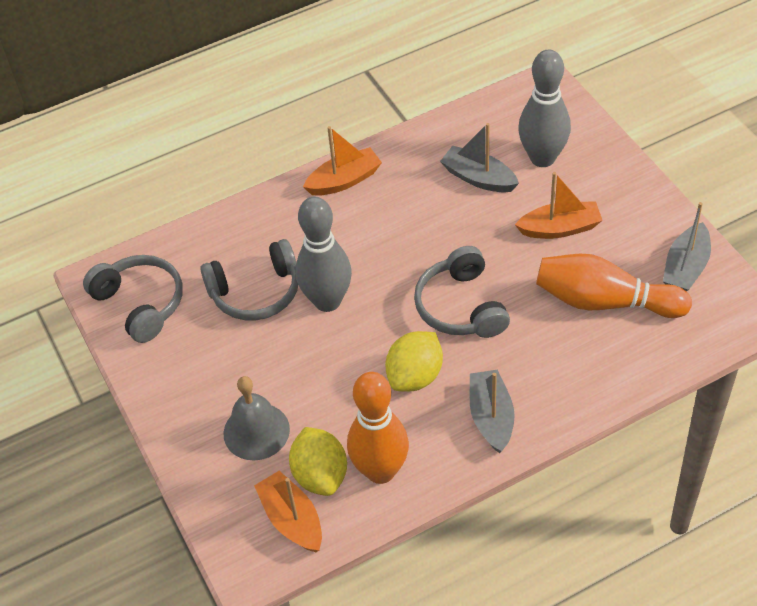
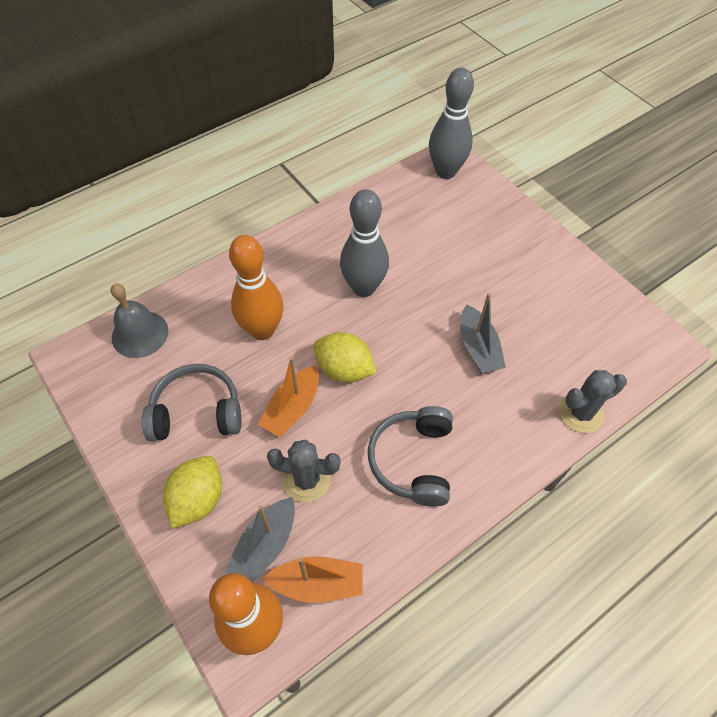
grey boat: 3 -> 2
grey cactus: 0 -> 2
grey headphones: 3 -> 2
orange boat: 3 -> 2

